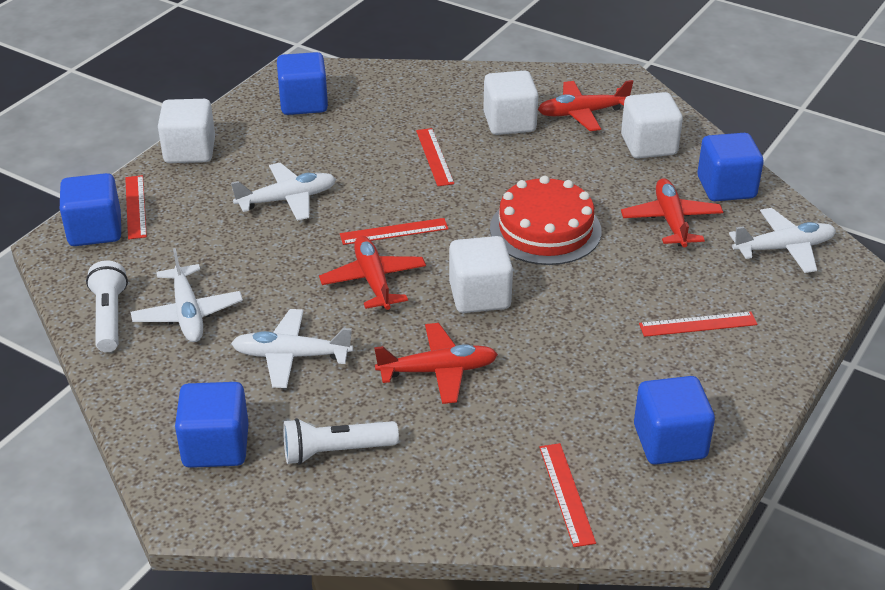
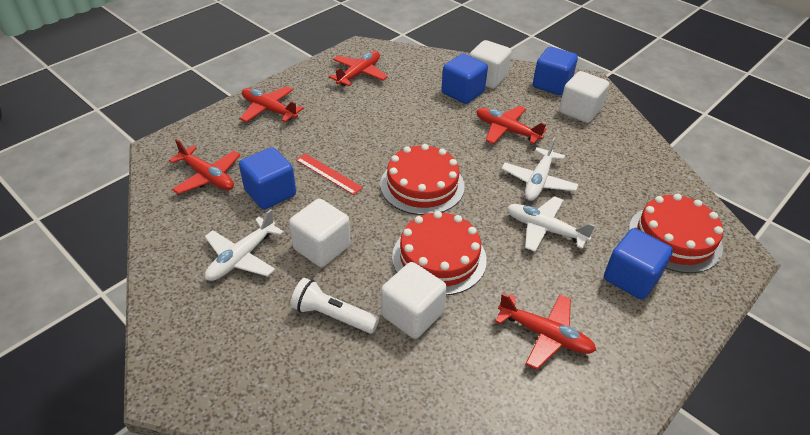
blue cube: 5 -> 4
red cake: 1 -> 3
red plane: 4 -> 5
red ruler: 5 -> 1
white flashlight: 2 -> 1
white plane: 4 -> 3

